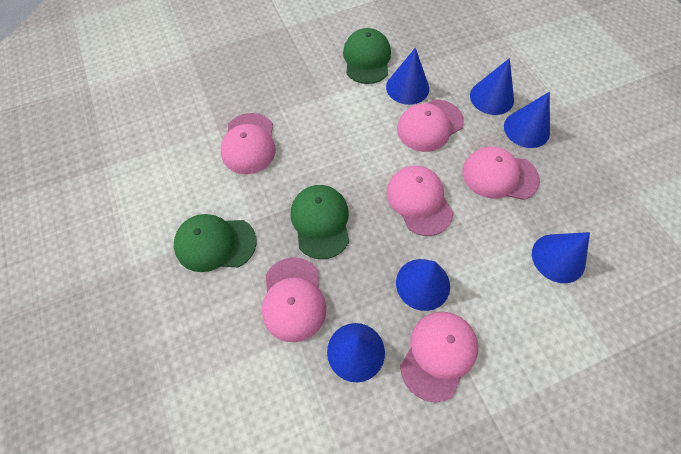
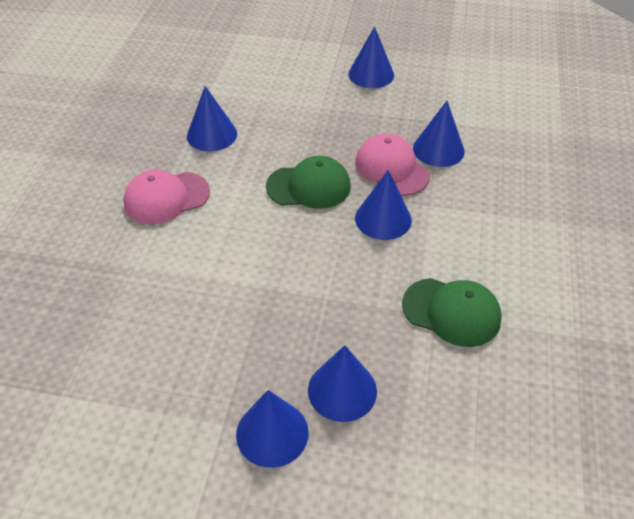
green cap: 3 -> 2
pink cap: 6 -> 2

